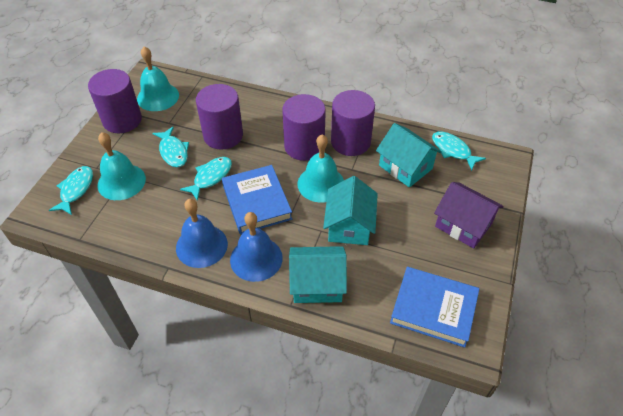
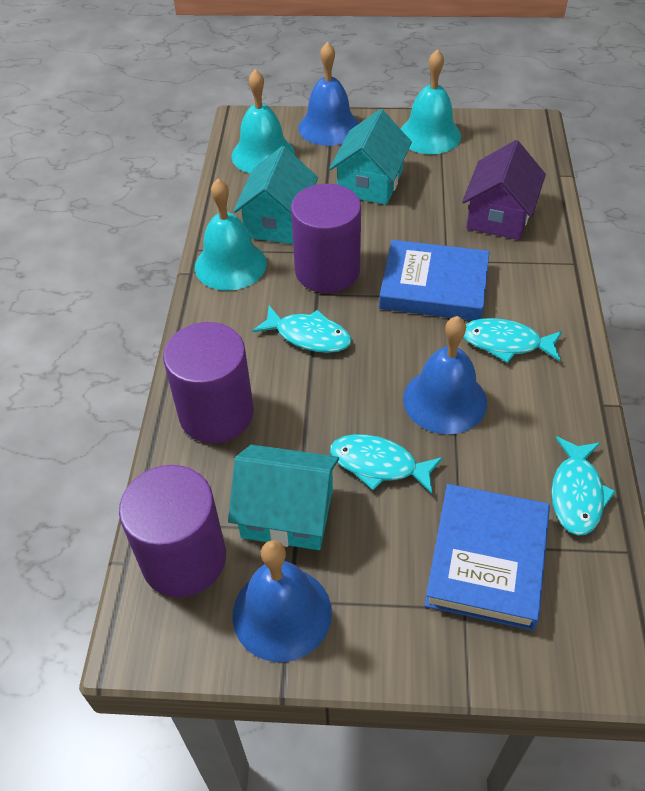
blue bell: 2 -> 3
purple cylinder: 4 -> 3

